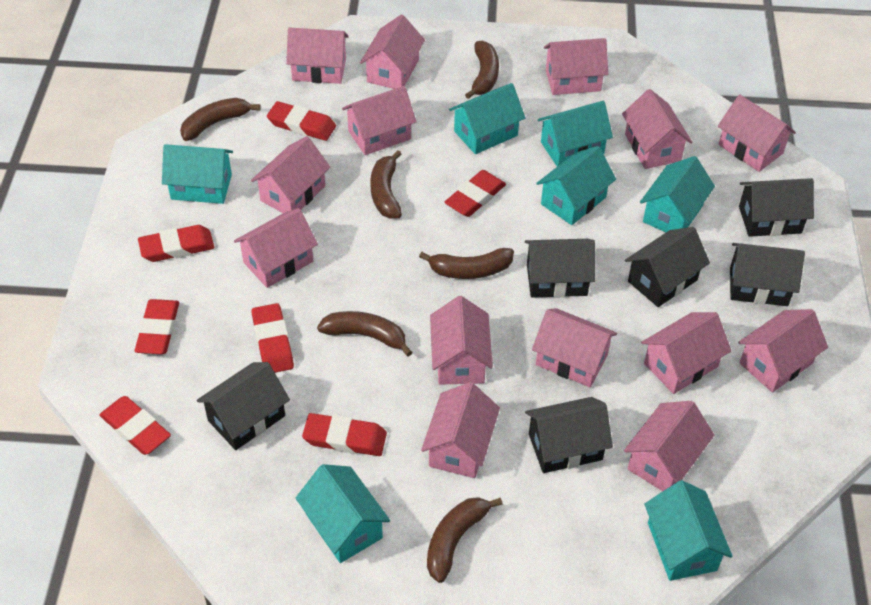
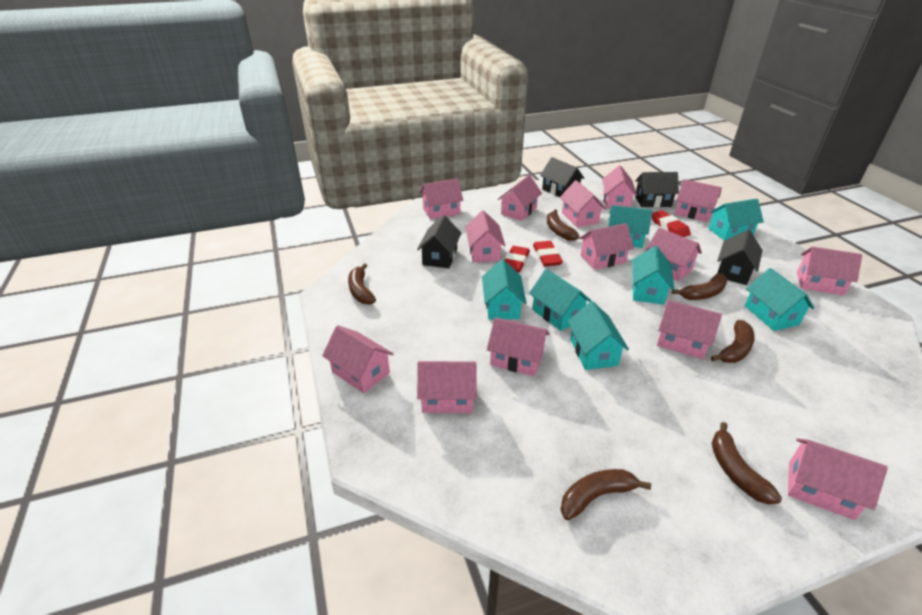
black house: 6 -> 4
red eraser: 7 -> 3

